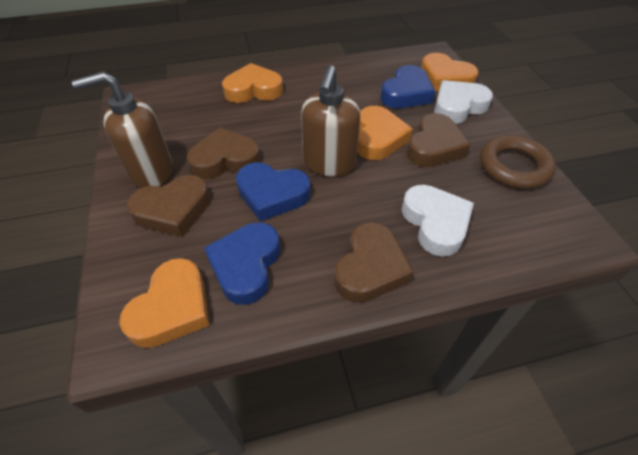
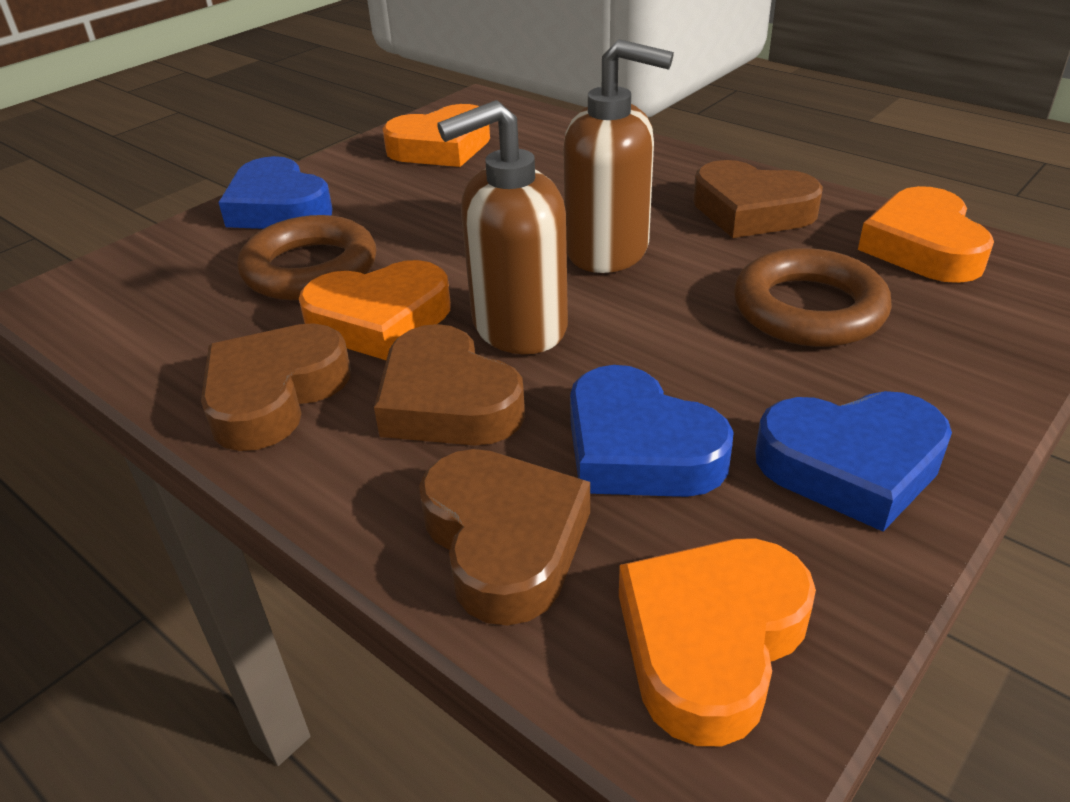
brown ring: 1 -> 2
white heart: 2 -> 0

